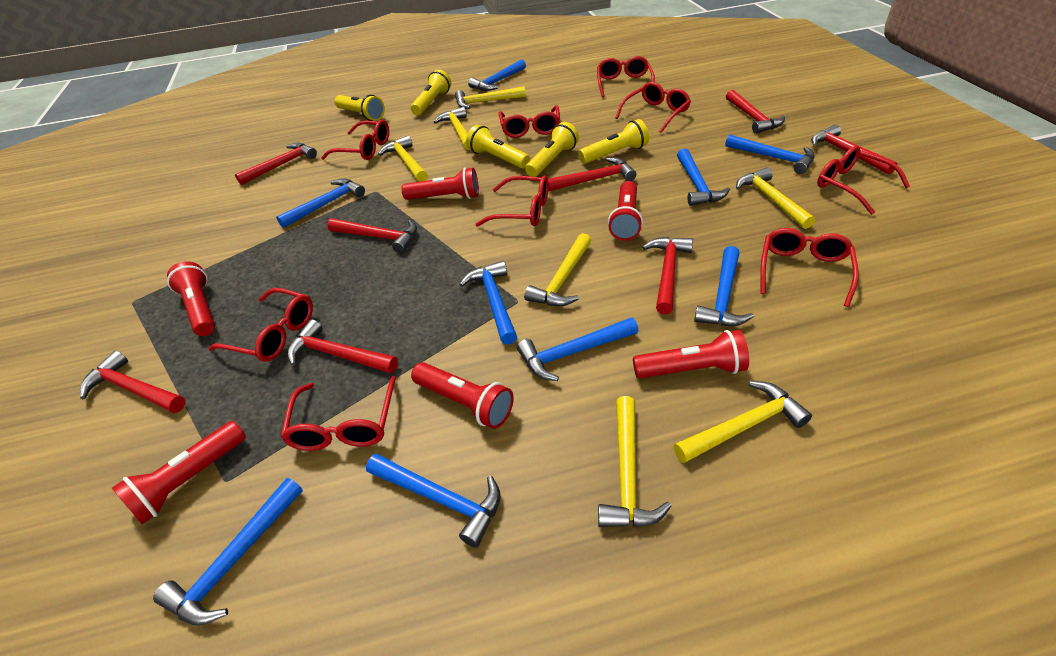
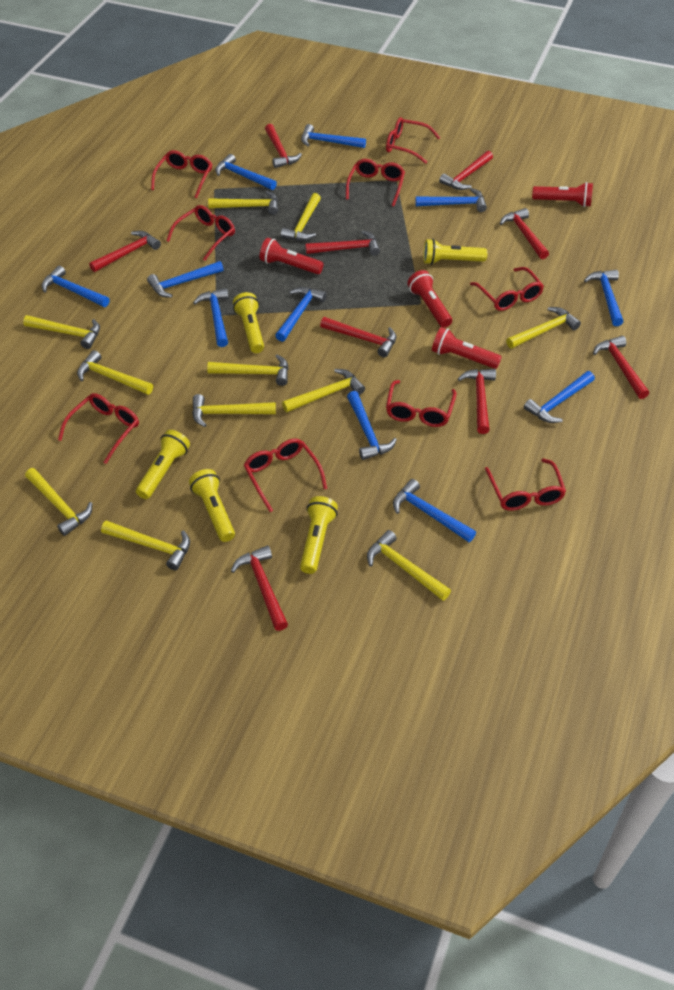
blue hammer: 9 -> 11
red flashlight: 6 -> 4
red hammer: 8 -> 9
yellow hammer: 7 -> 11

